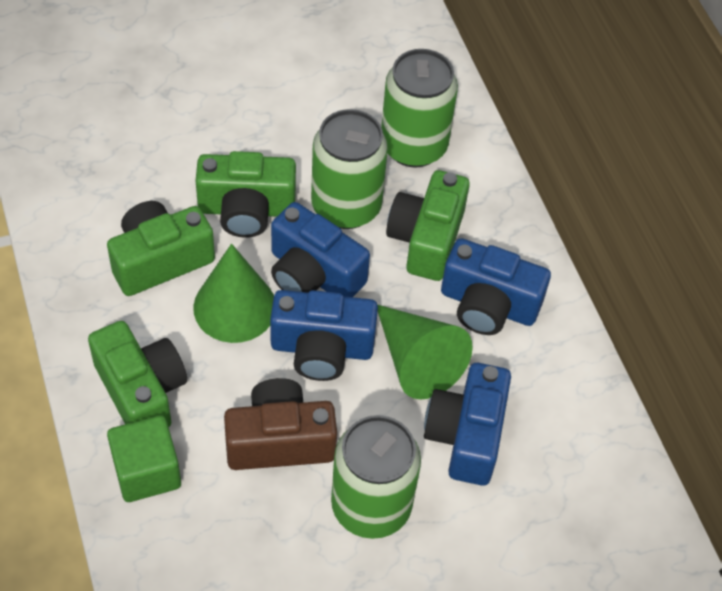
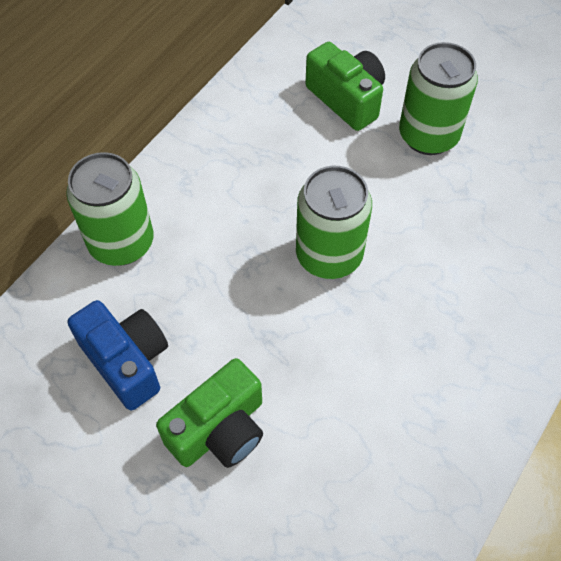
blue camera: 4 -> 1
brown camera: 1 -> 0
green camera: 4 -> 2
green cone: 2 -> 0
green cube: 1 -> 0

